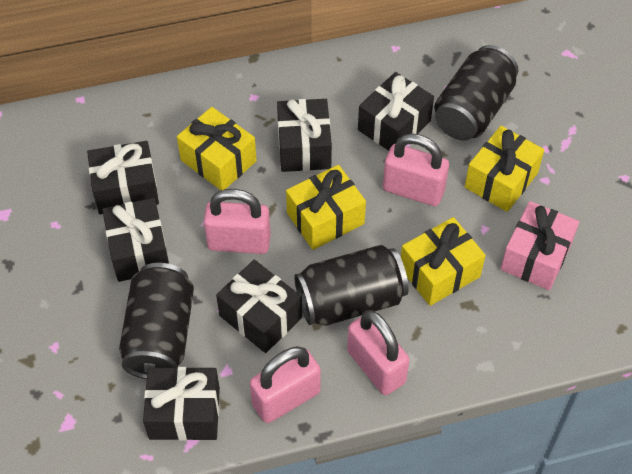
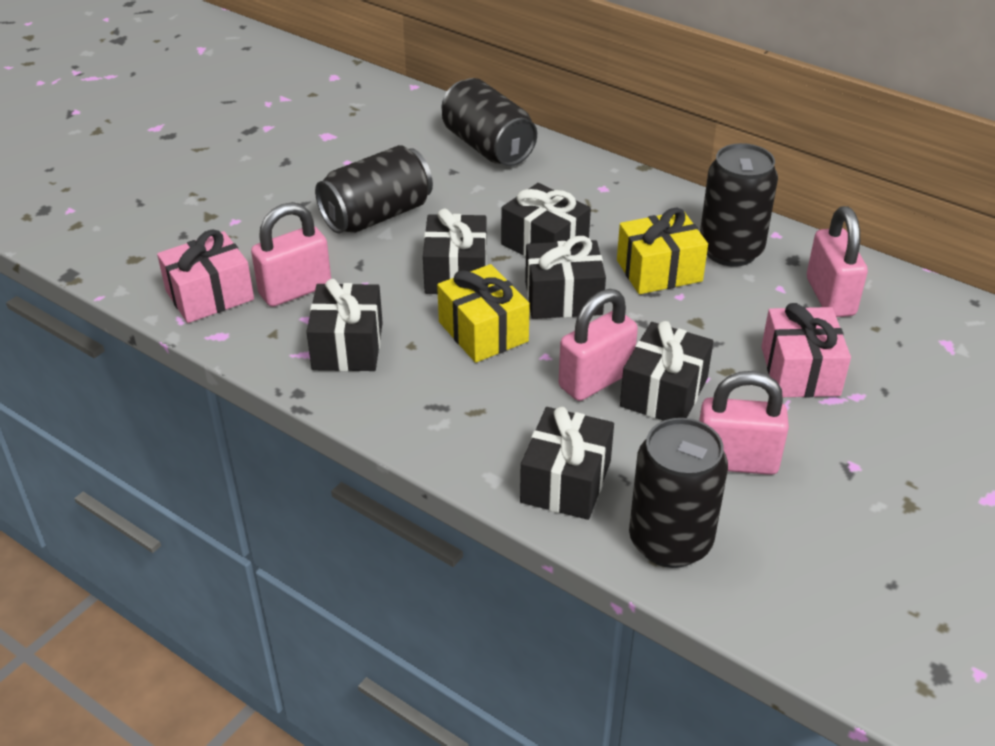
black can: 3 -> 4
pink gift: 1 -> 2
yellow gift: 4 -> 2

